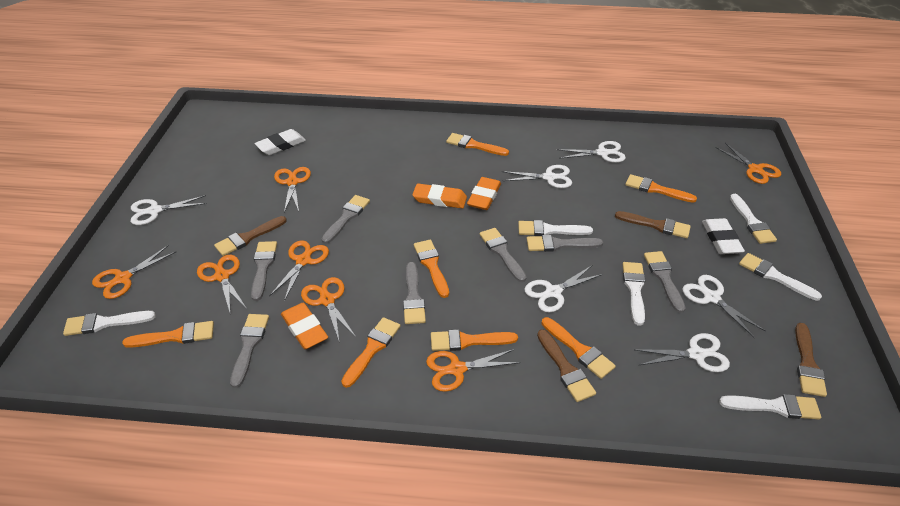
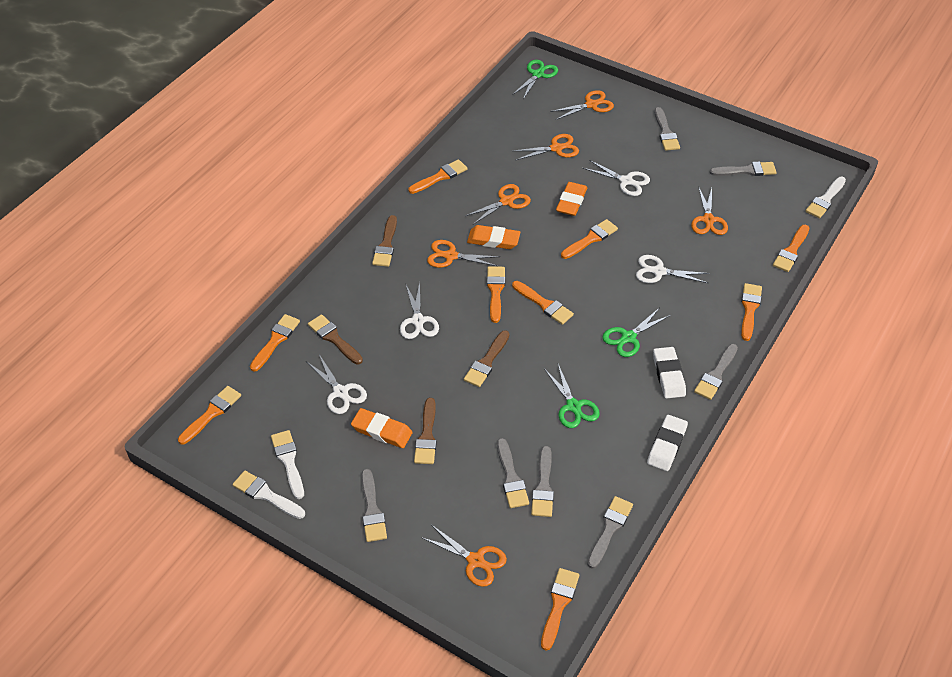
green scissors: 0 -> 3
orange brush: 7 -> 9
orange scissors: 7 -> 6
white brush: 6 -> 3
white scissors: 6 -> 4

